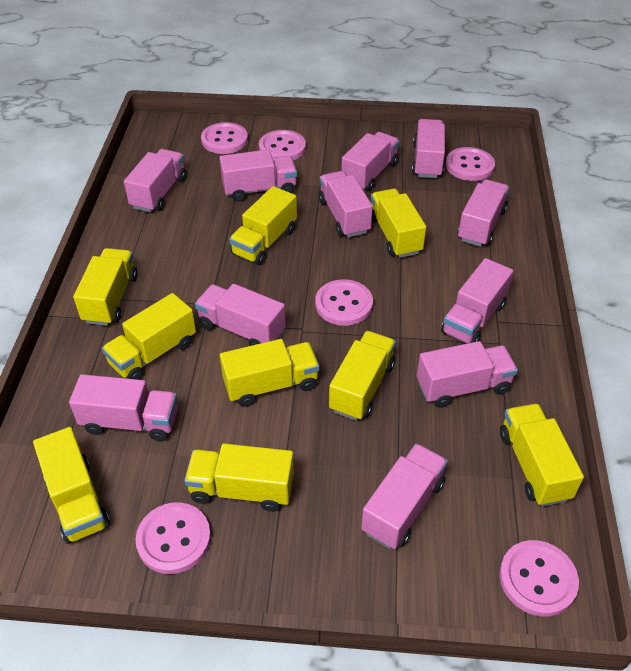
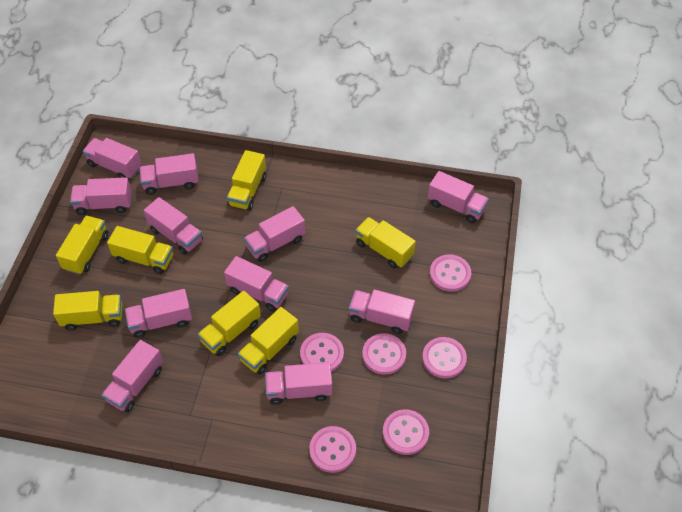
yellow truck: 9 -> 7

